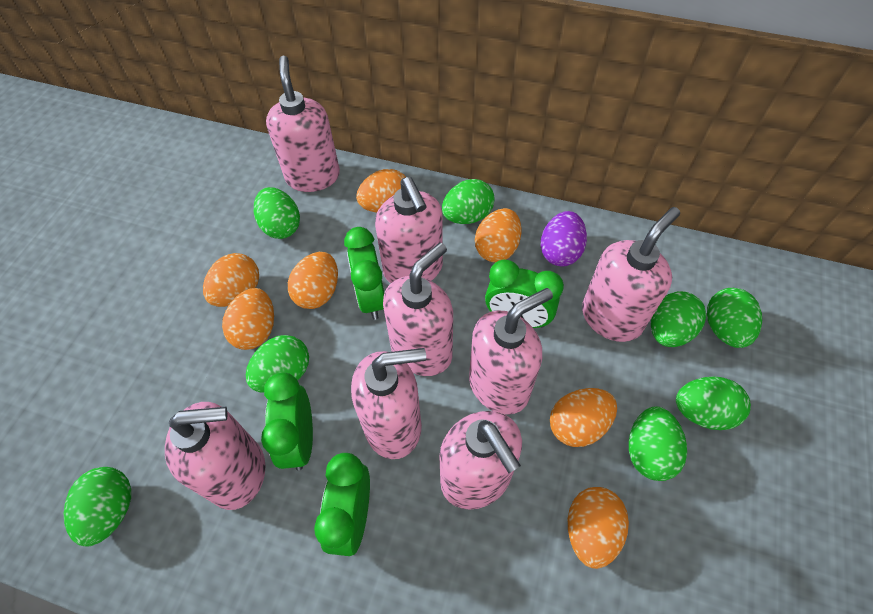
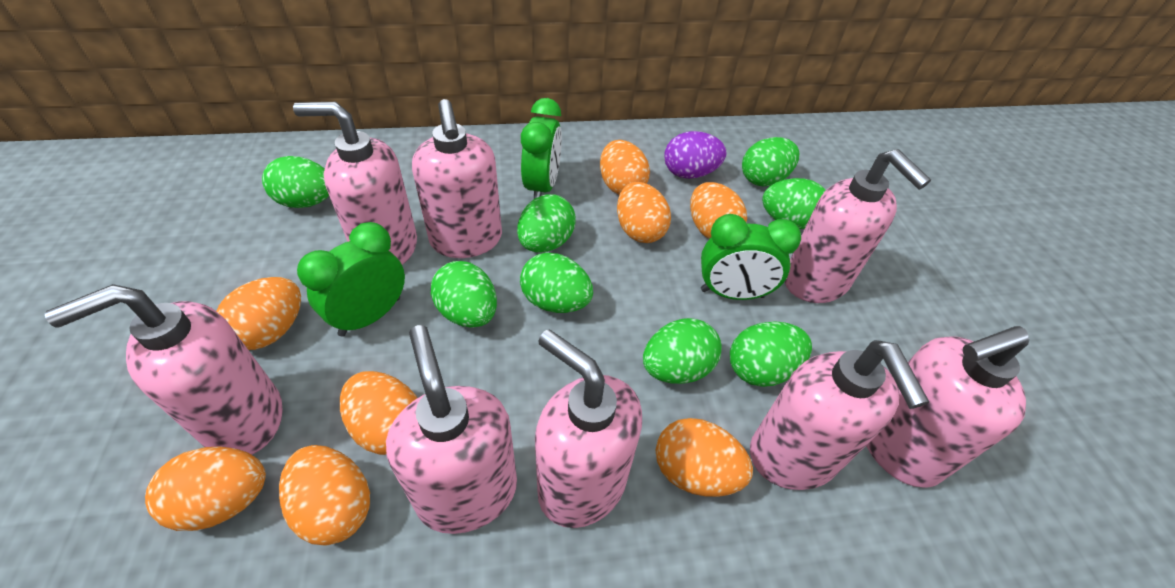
green clock: 4 -> 3
orange egg: 7 -> 8

